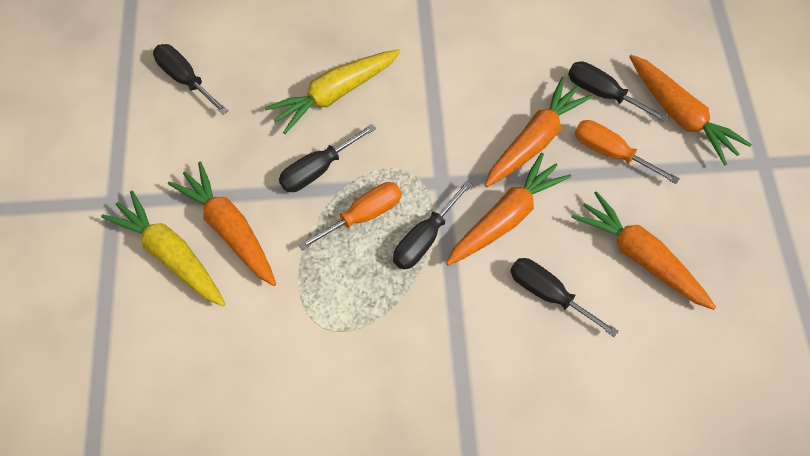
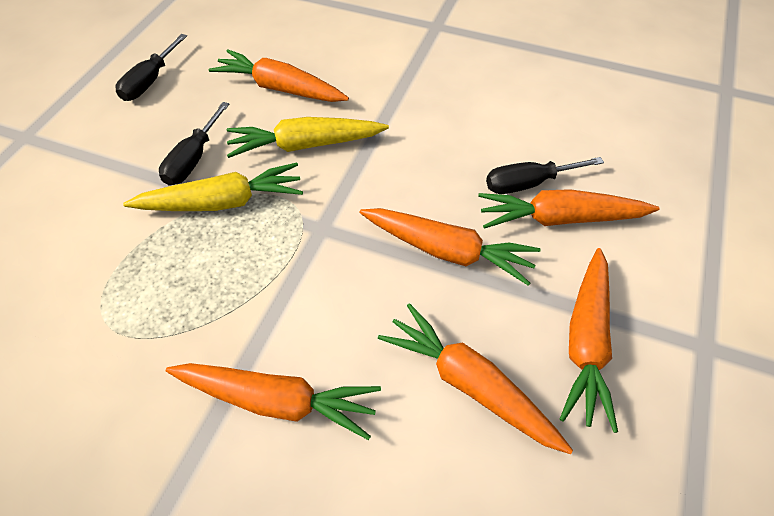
black screwdriver: 5 -> 3
orange carrot: 5 -> 6
orange screwdriver: 2 -> 0

